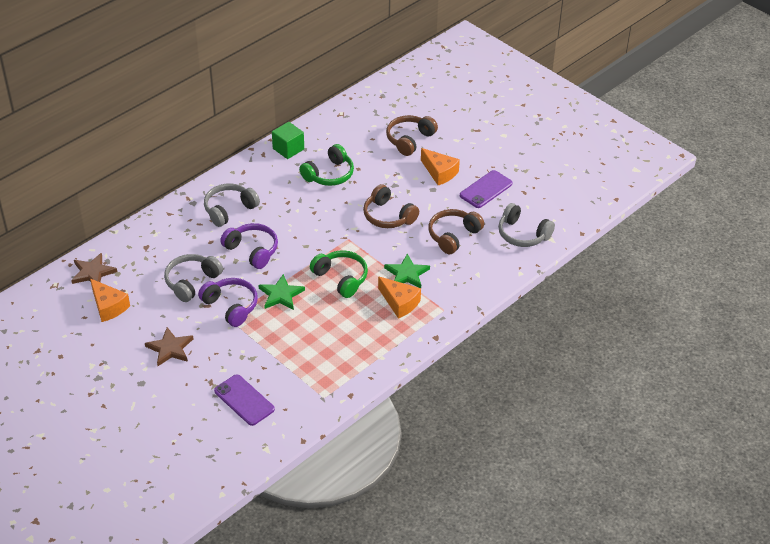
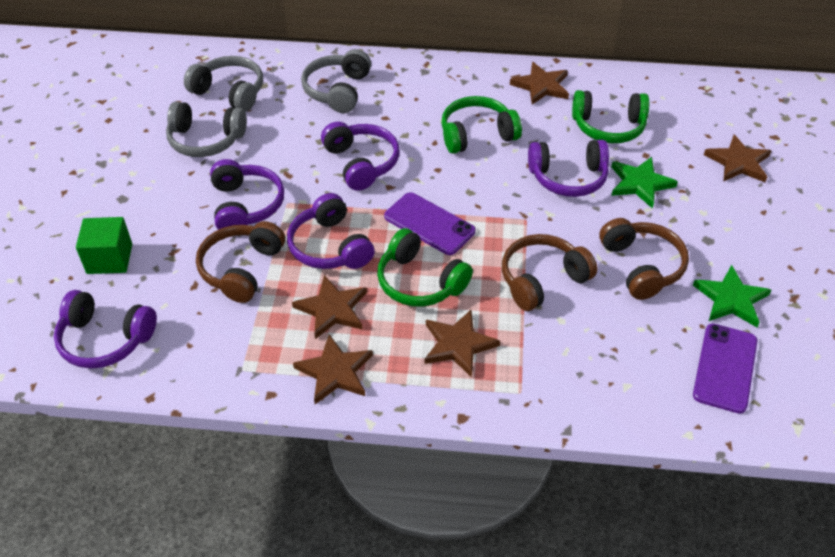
brown star: 2 -> 5
green headphones: 2 -> 3
orange cheese: 3 -> 0
purple headphones: 2 -> 5

